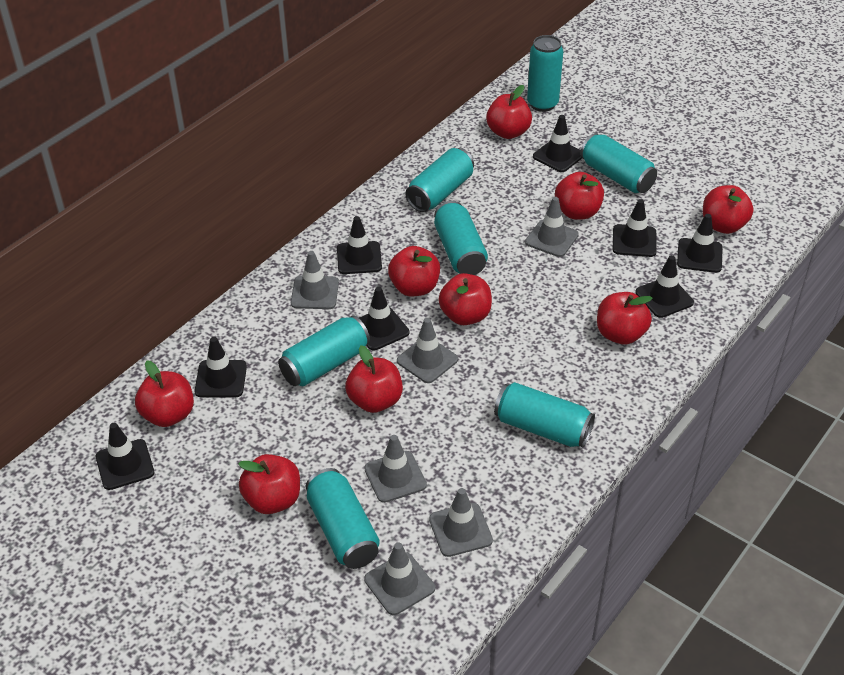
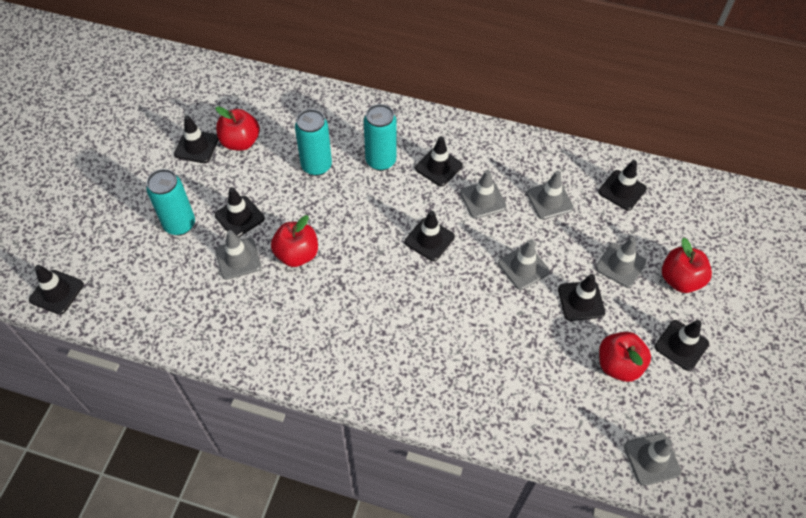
red apple: 9 -> 4
turquoise can: 7 -> 3

